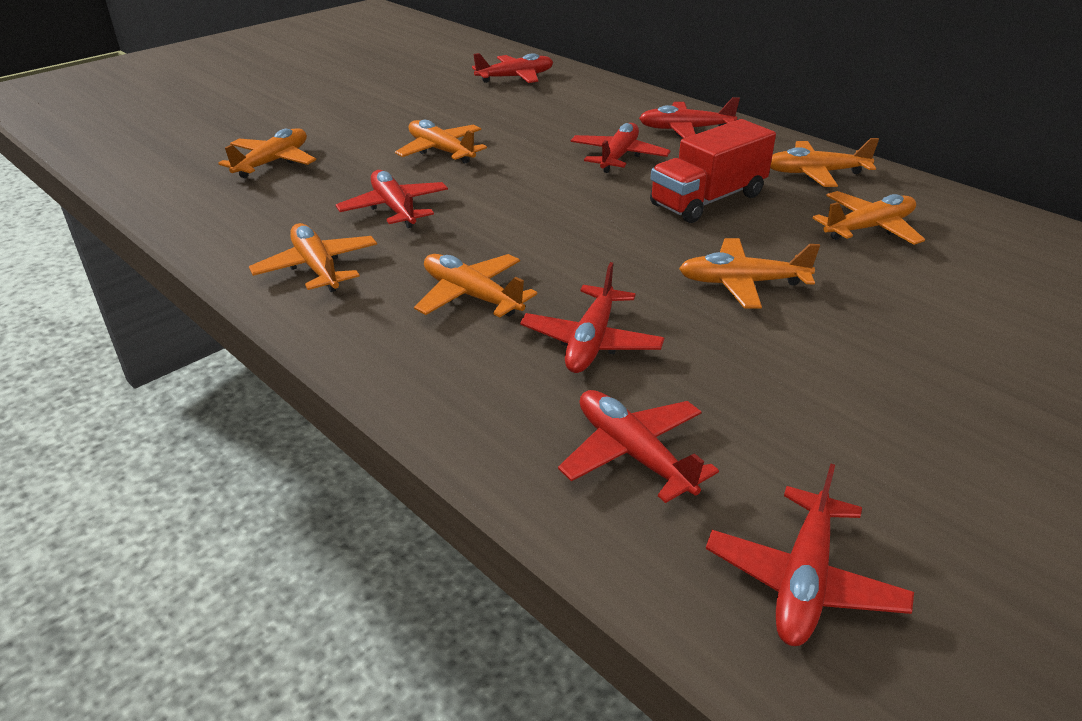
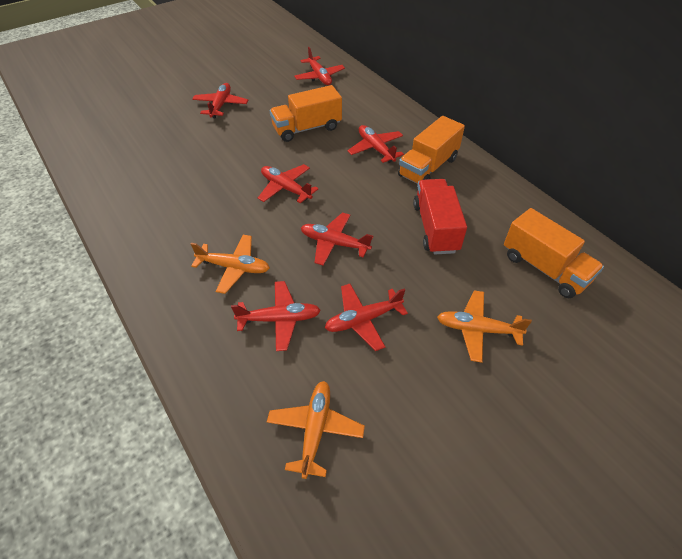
orange plane: 7 -> 3
orange truck: 0 -> 3

